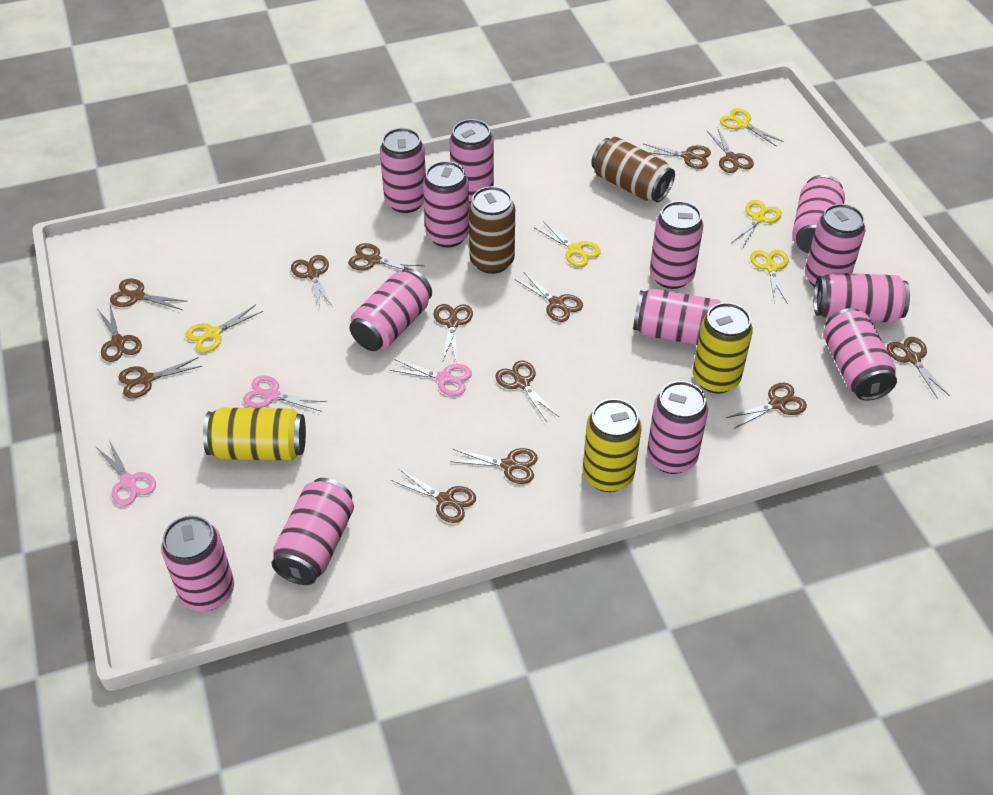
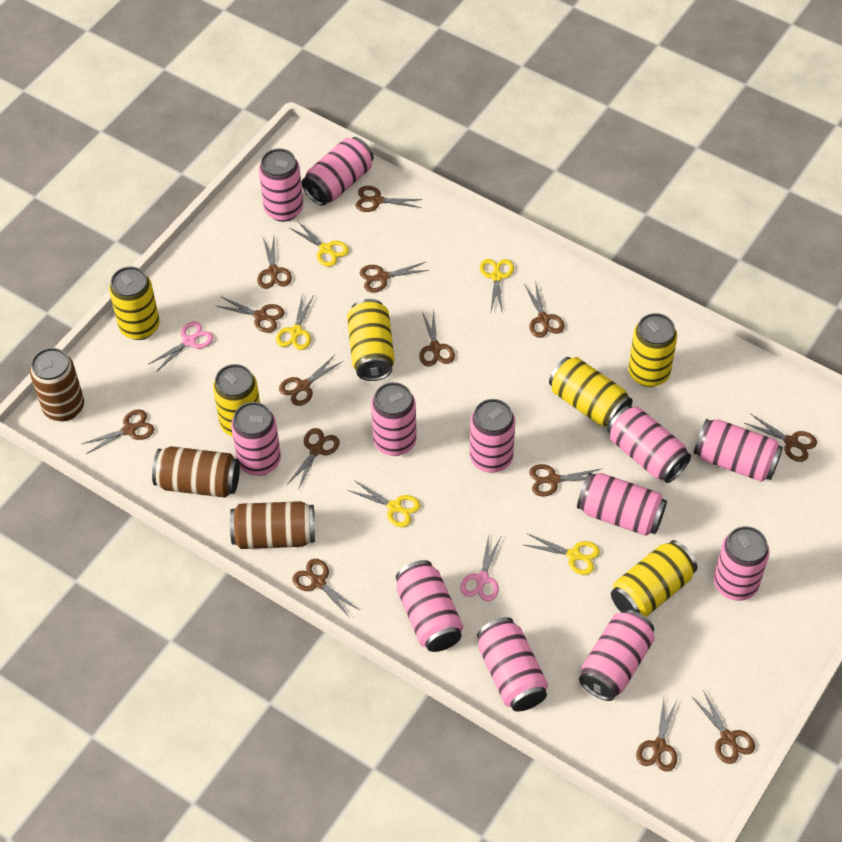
brown can: 2 -> 3
pink can: 13 -> 12
pink scissors: 3 -> 2
yellow can: 3 -> 6

